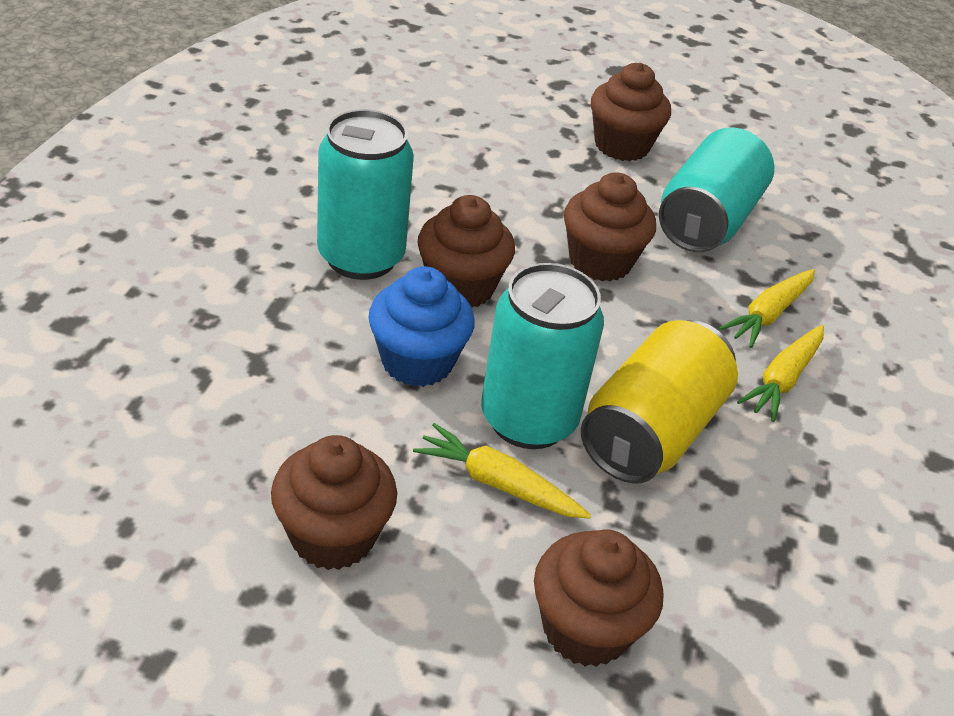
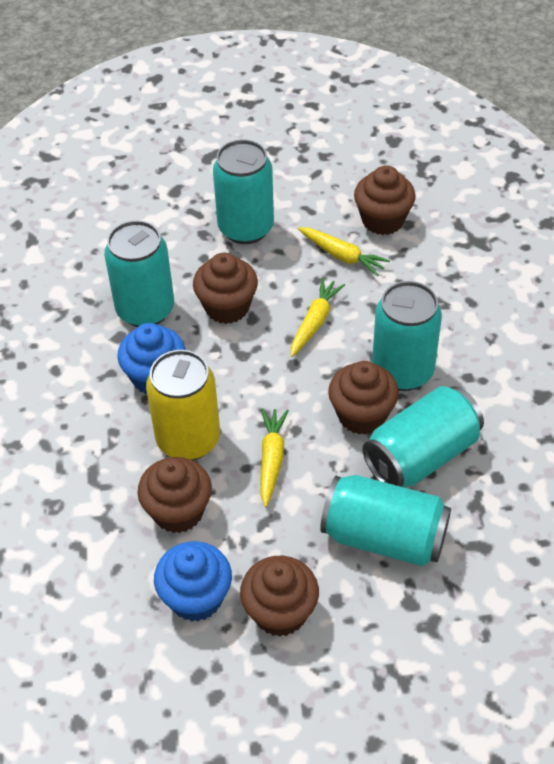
blue cupcake: 1 -> 2
turquoise can: 3 -> 5

